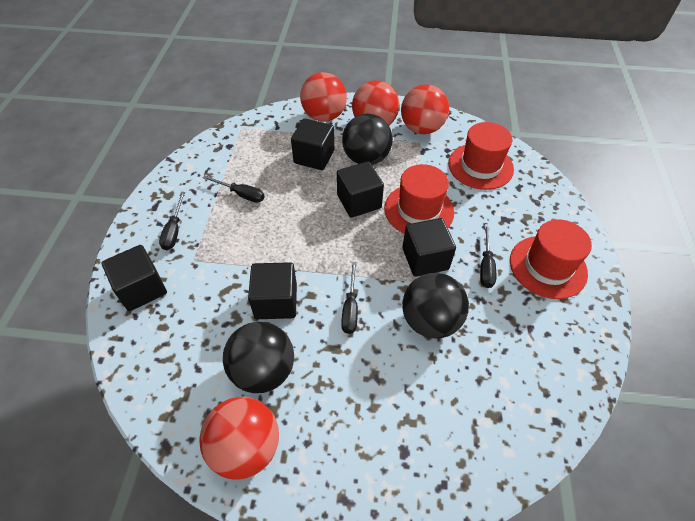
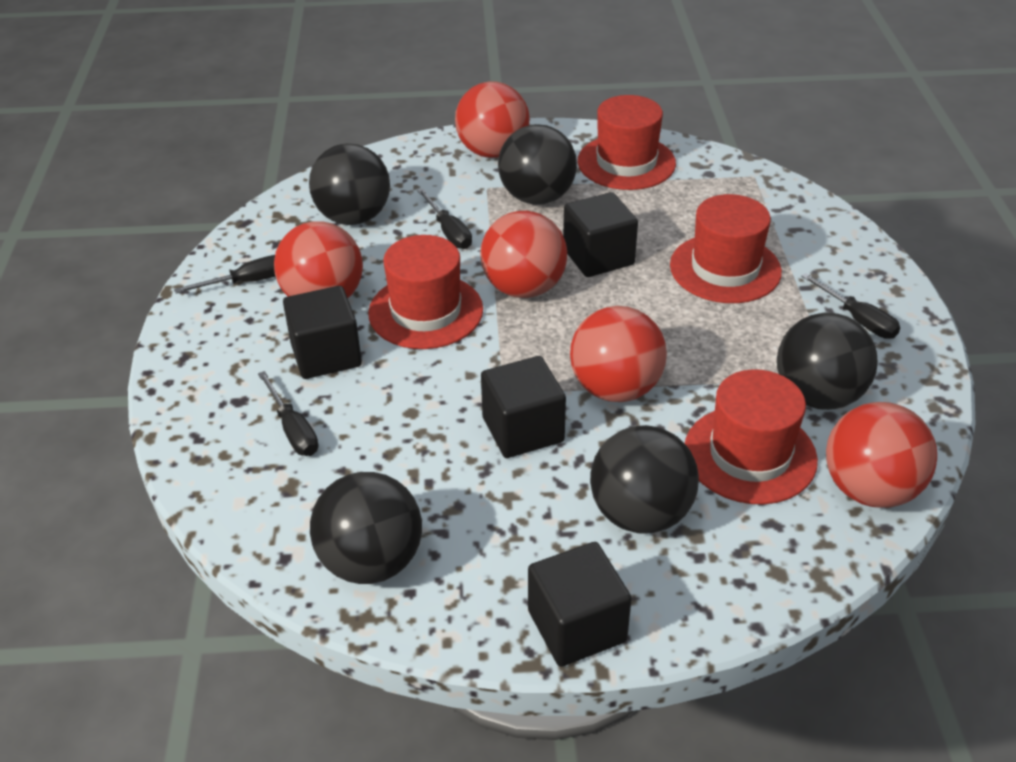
black ball: 3 -> 5
black cube: 5 -> 4
red ball: 4 -> 5
red hat: 3 -> 4

